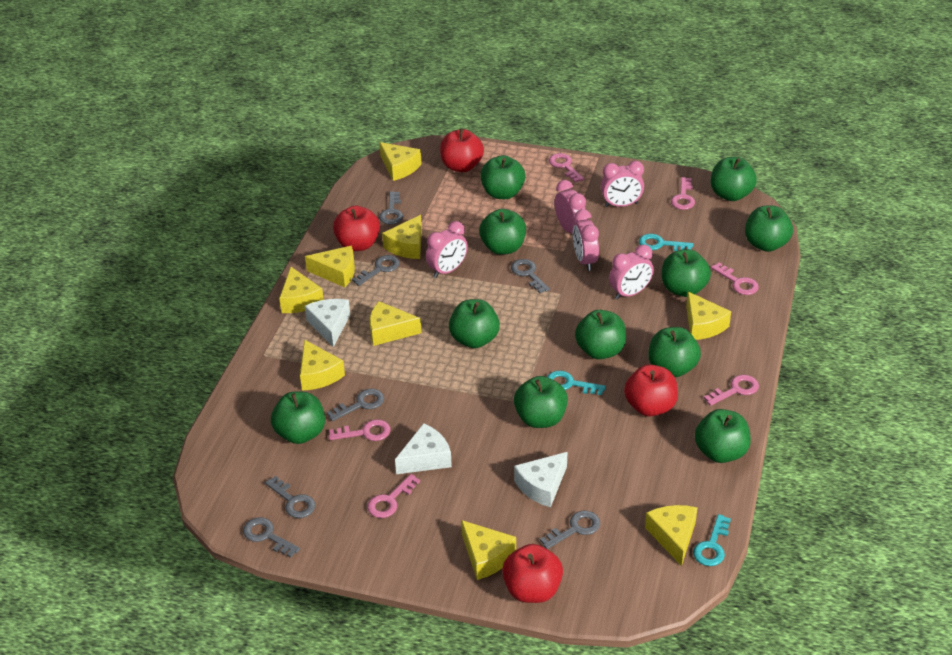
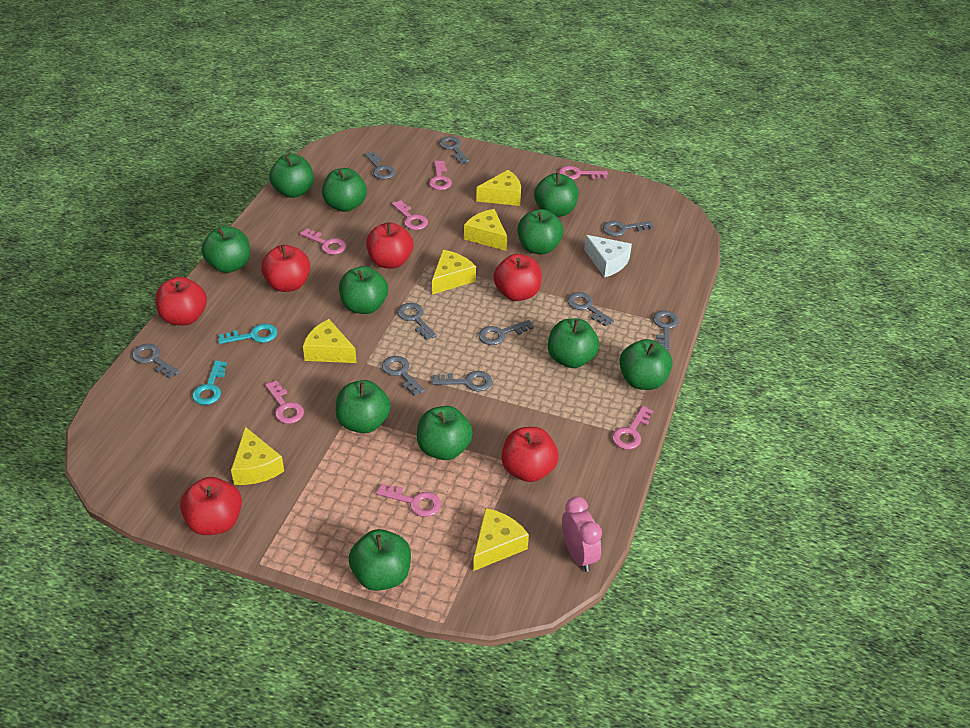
grey key: 7 -> 10
pink clock: 5 -> 1
pink key: 6 -> 7
red apple: 4 -> 6
turquoise key: 3 -> 2
white cheese: 3 -> 1
yellow cheese: 9 -> 6

